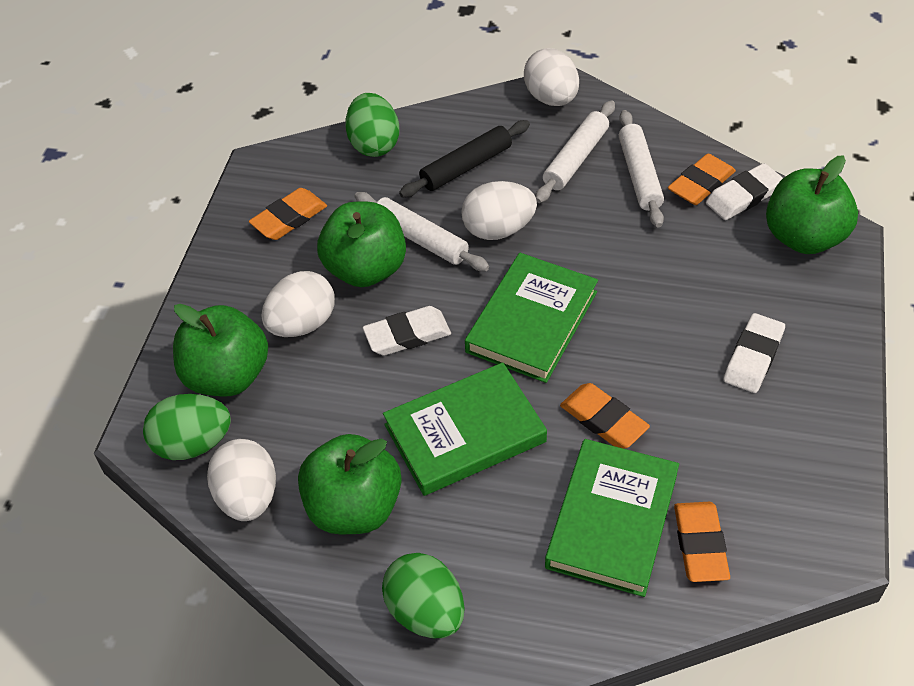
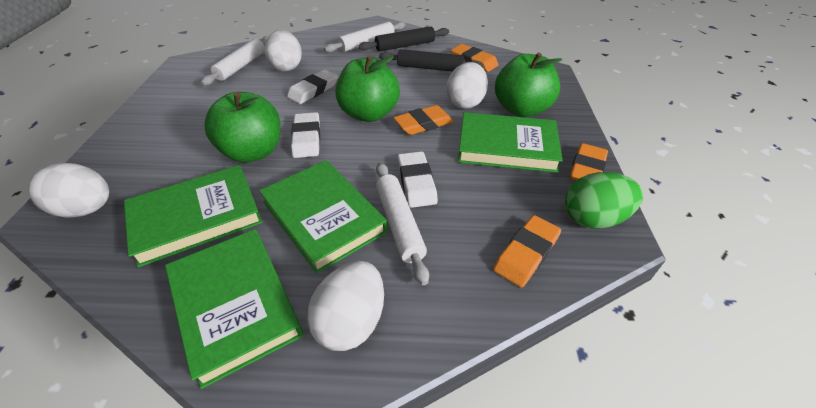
black rolling pin: 1 -> 2
green apple: 4 -> 3
green book: 3 -> 4
green egg: 3 -> 1

